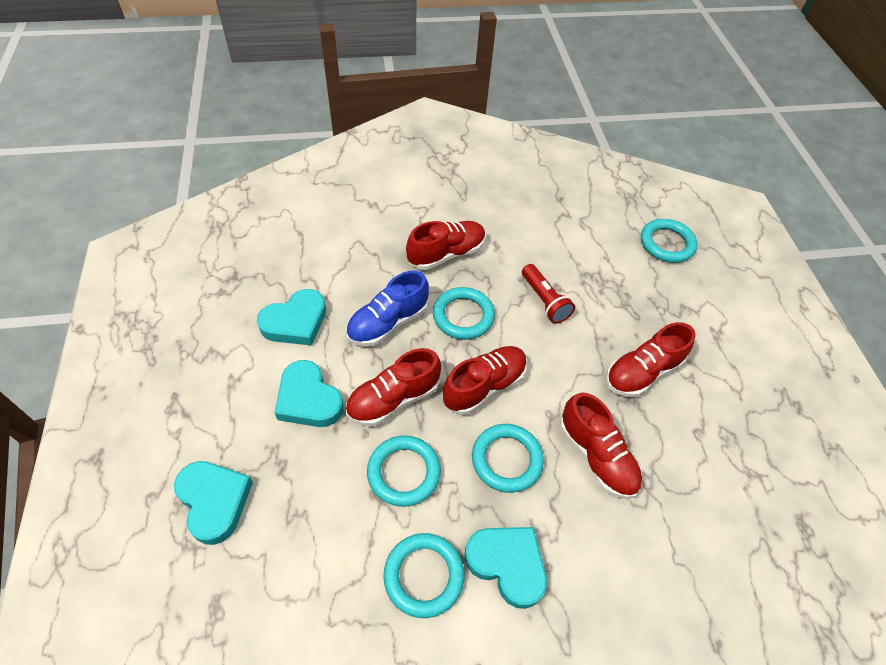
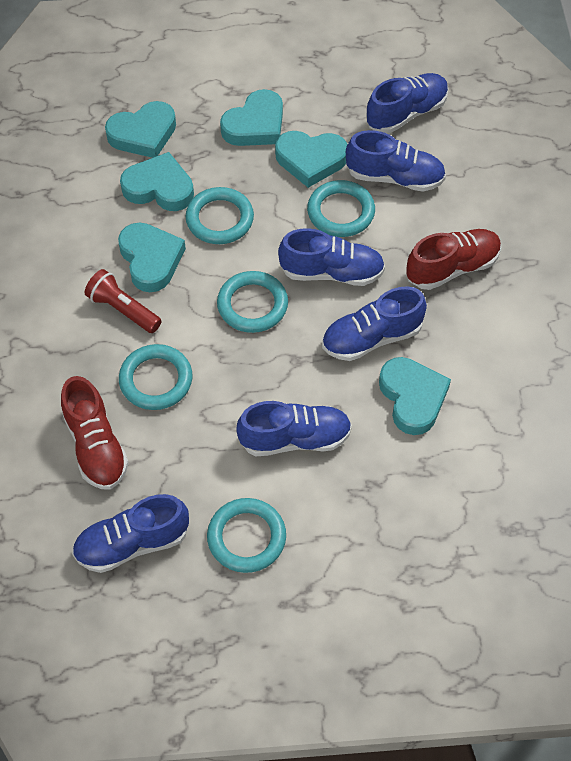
blue shoe: 1 -> 6
red shoe: 5 -> 2
turquoise heart: 4 -> 6

